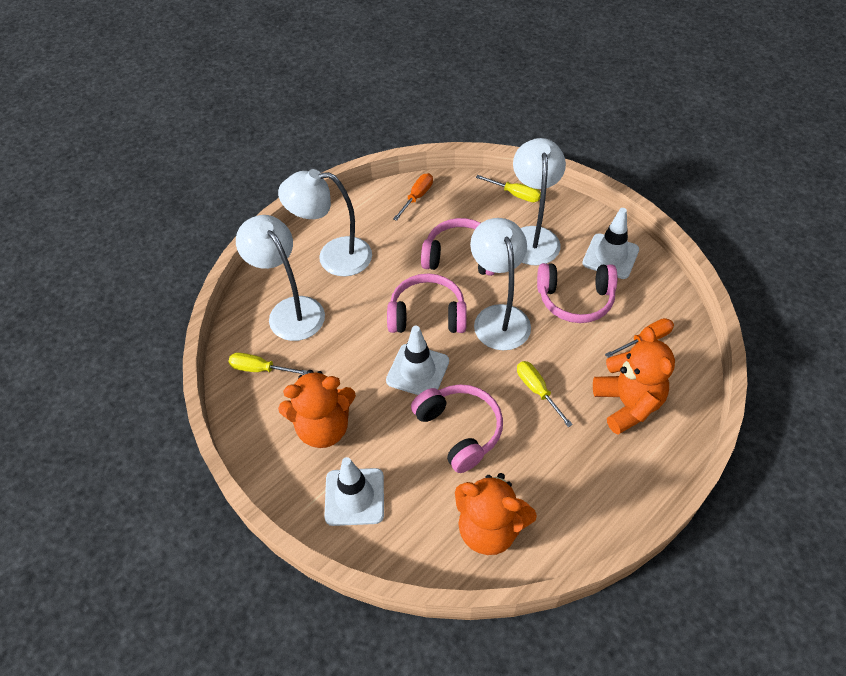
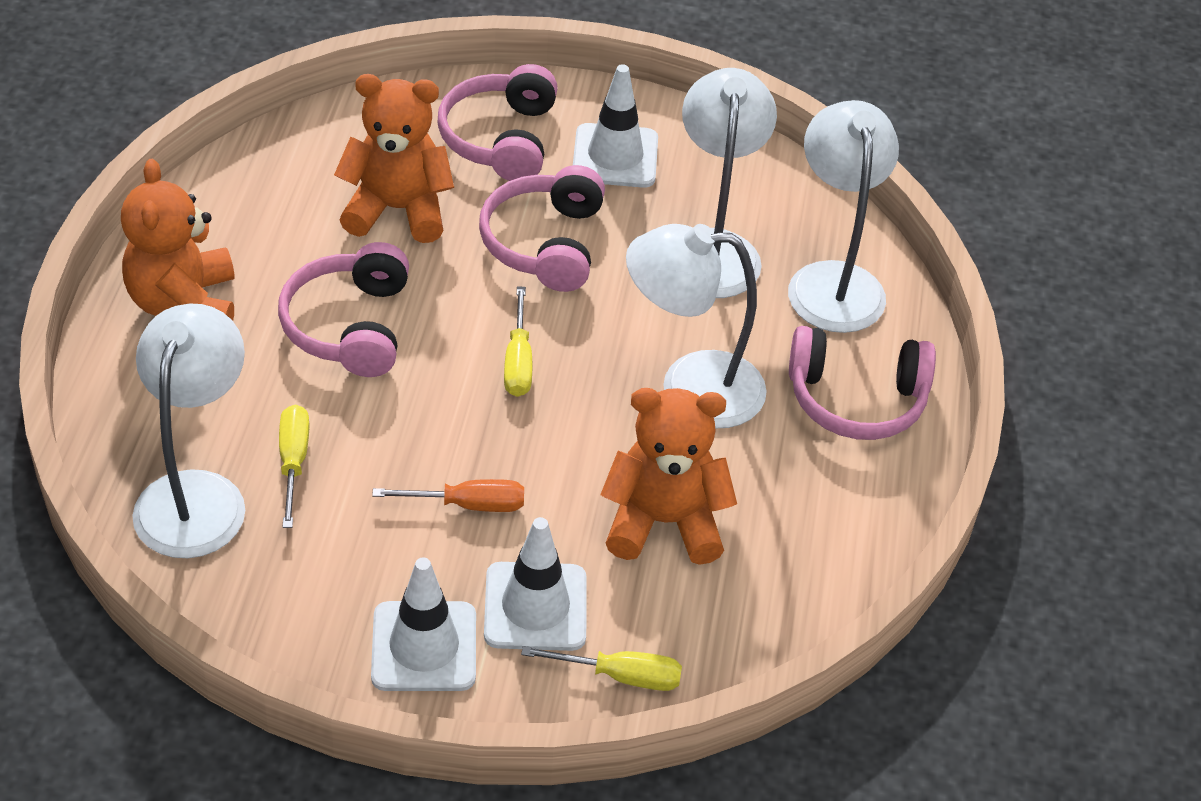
orange screwdriver: 2 -> 1

